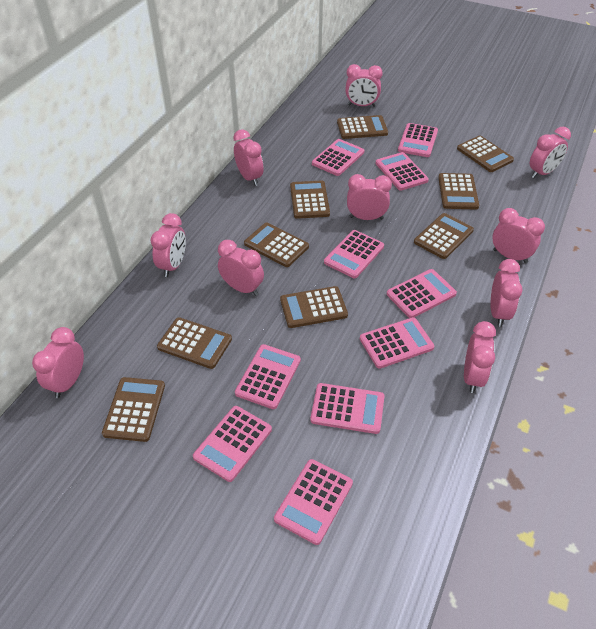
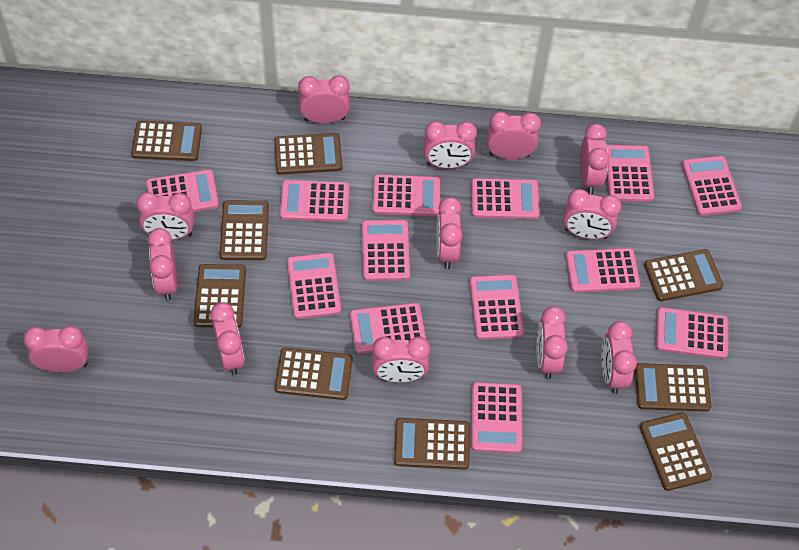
pink calculator: 10 -> 13
pink clock: 10 -> 13

